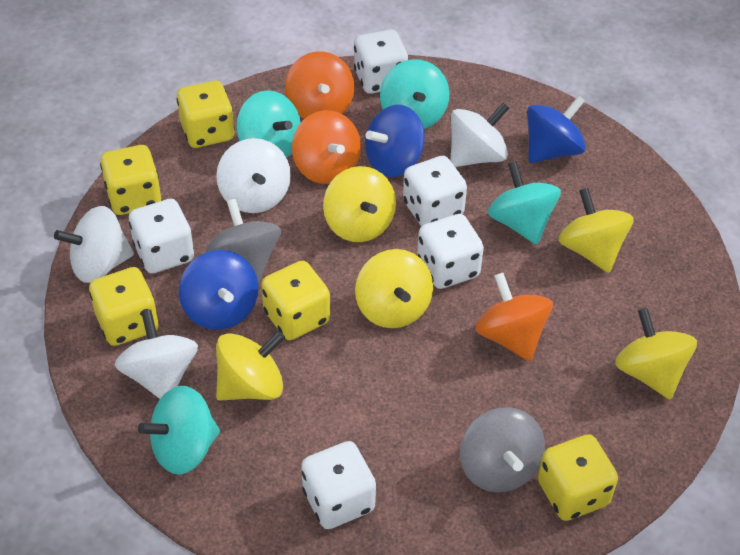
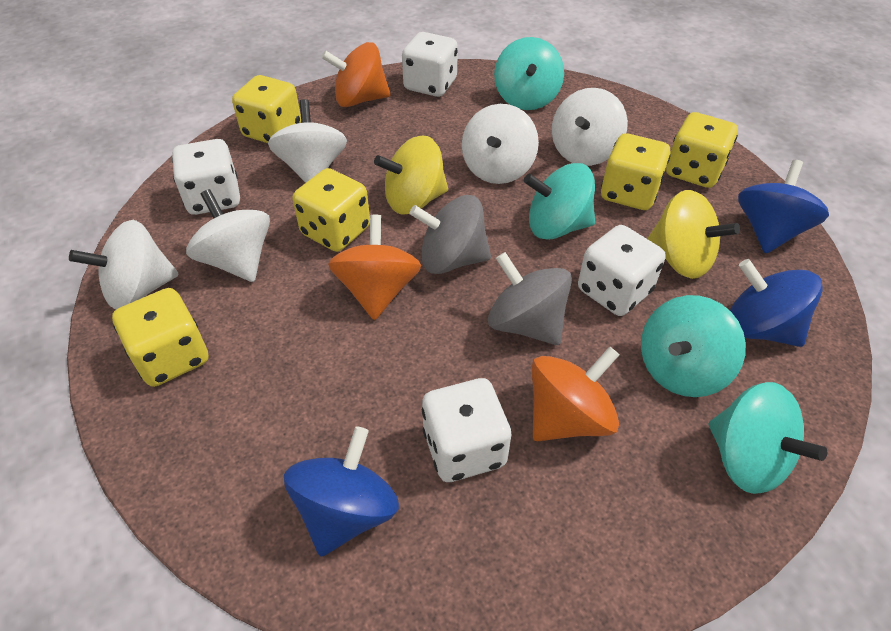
white dice: 5 -> 4
white spinning top: 4 -> 5
yellow spinning top: 5 -> 2

